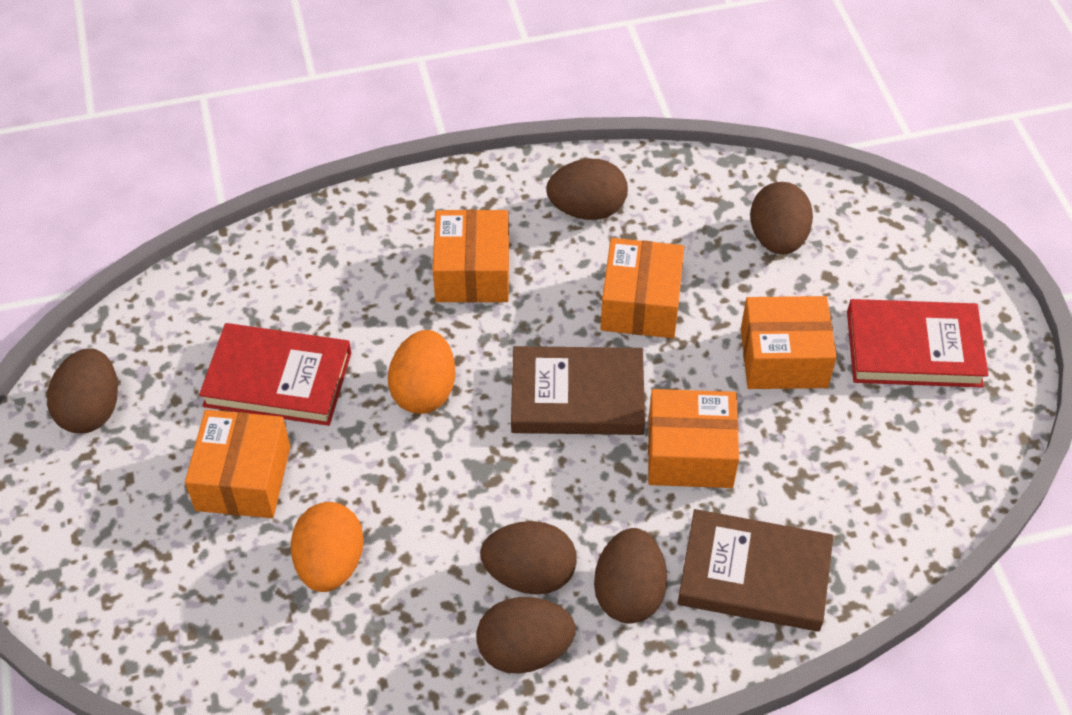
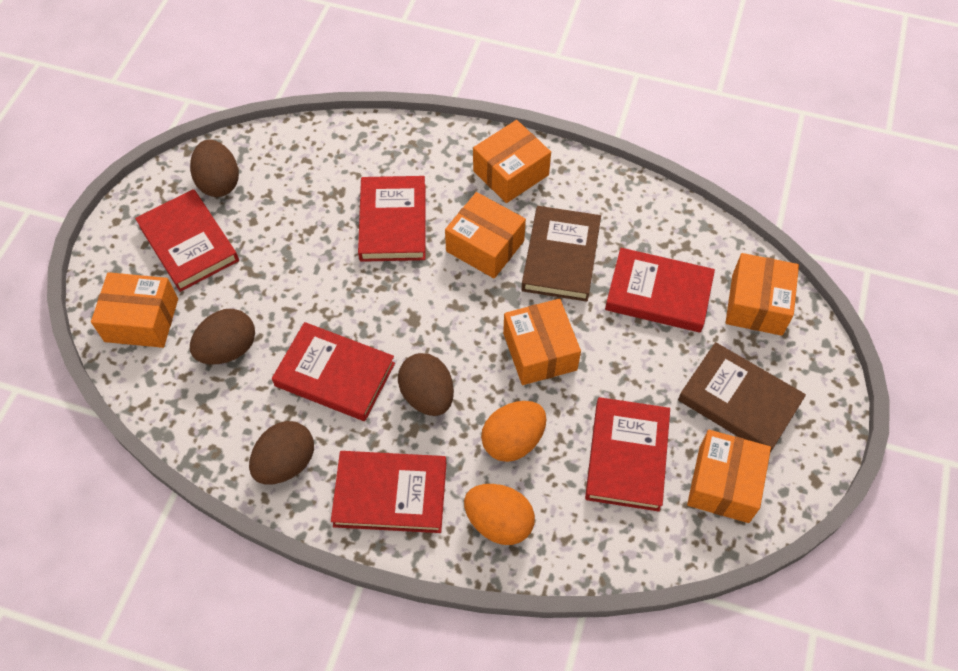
brown egg: 6 -> 4
orange box: 5 -> 6
red book: 2 -> 6

